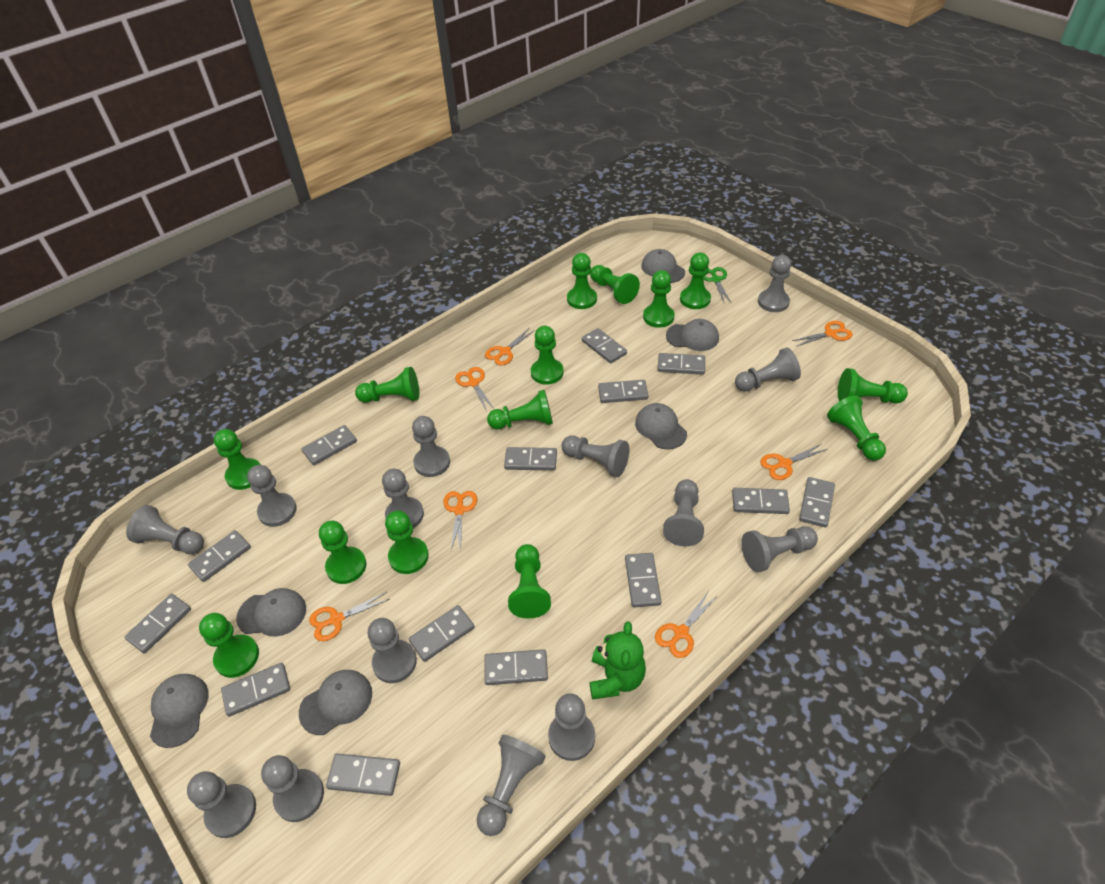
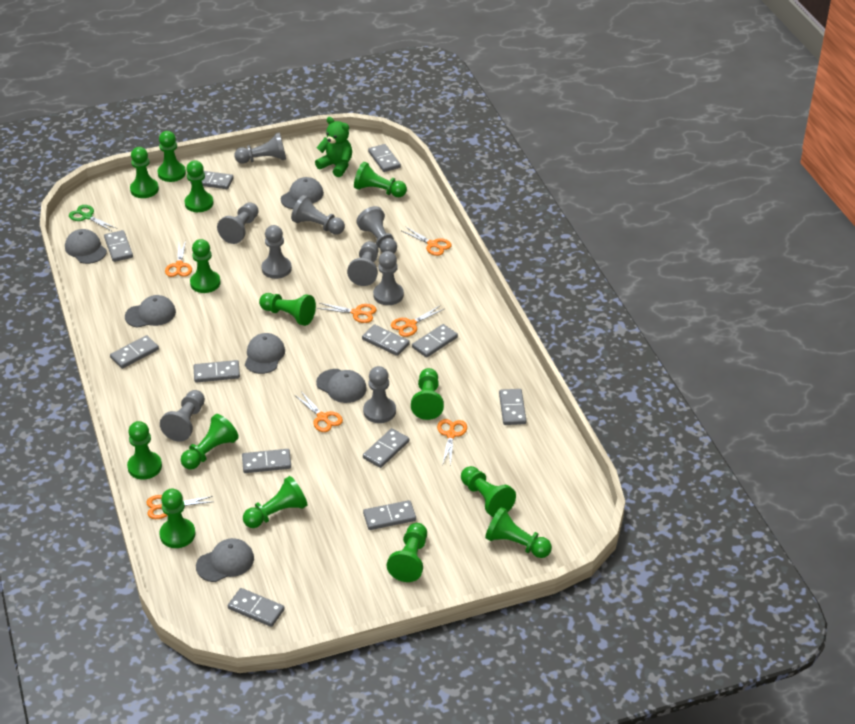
grey domino: 14 -> 12
grey pawn: 14 -> 9

